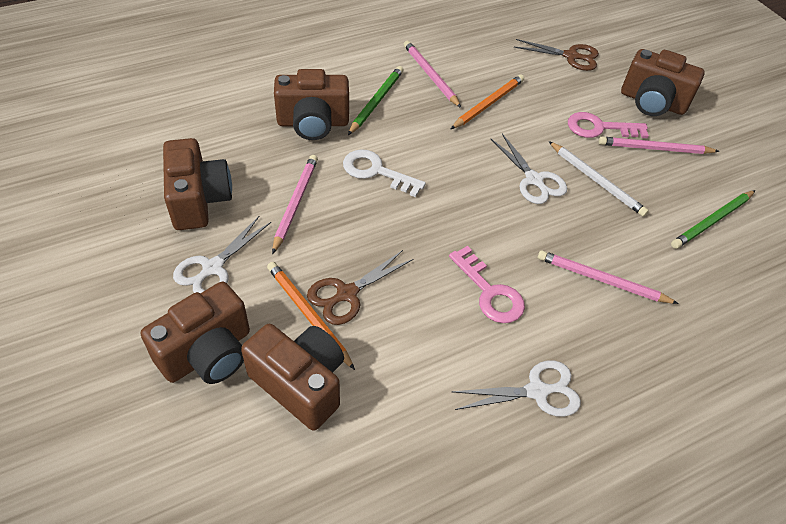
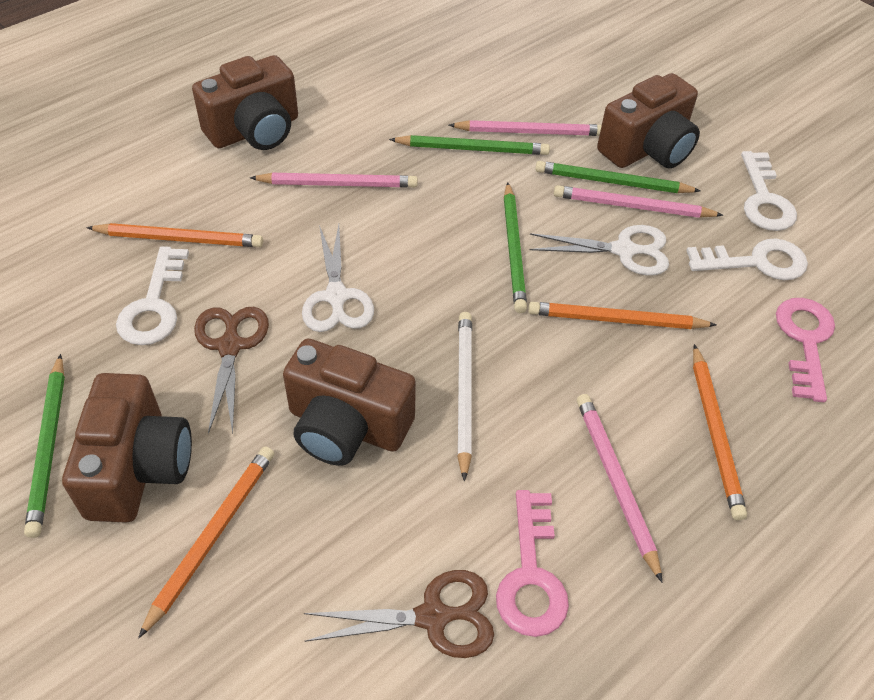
brown camera: 5 -> 4
green pencil: 2 -> 4
orange pencil: 2 -> 4
white key: 1 -> 3
white scissors: 3 -> 2

